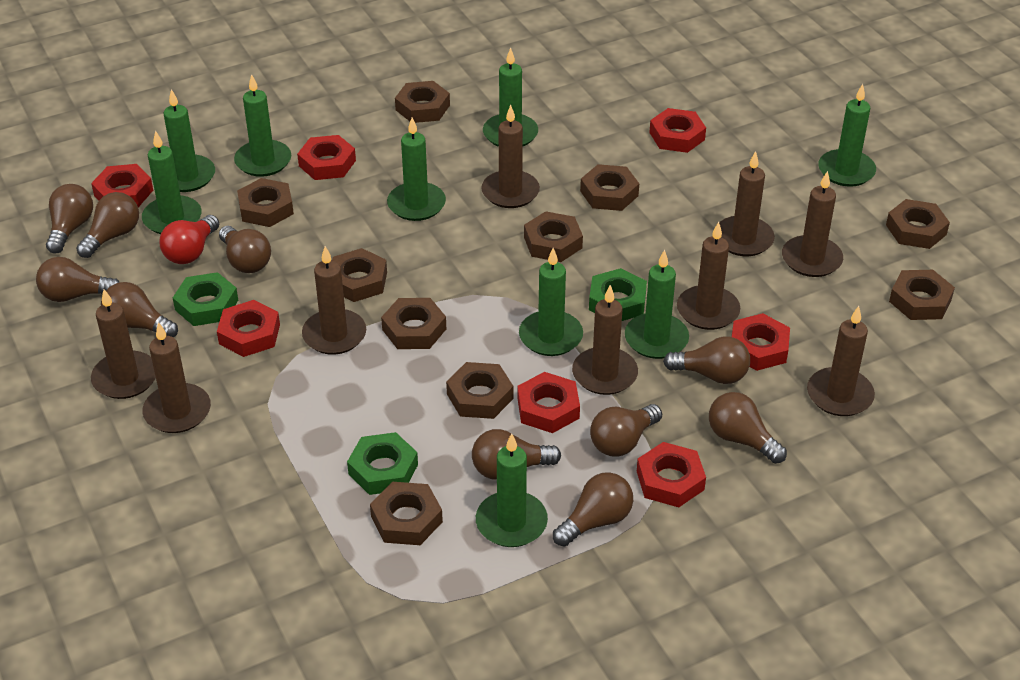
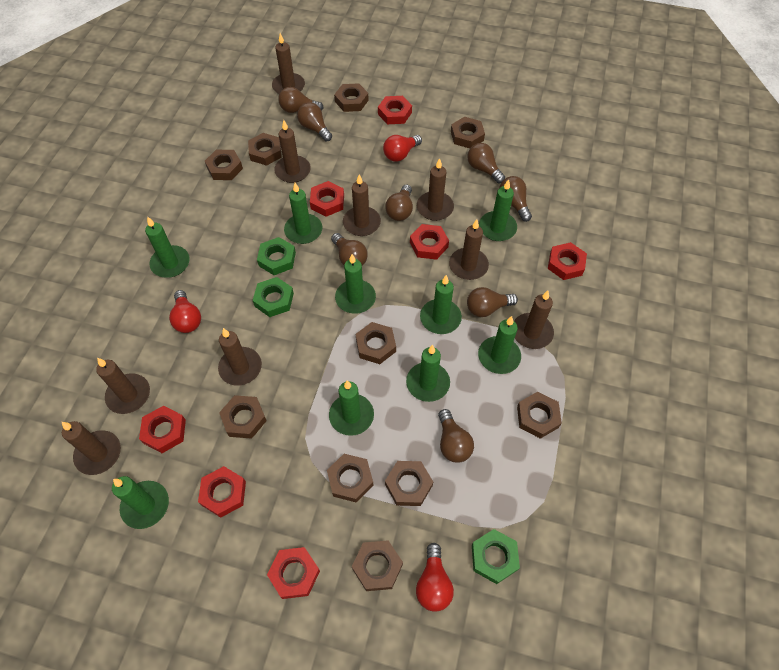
brown light bulb: 10 -> 8
red light bulb: 1 -> 3

